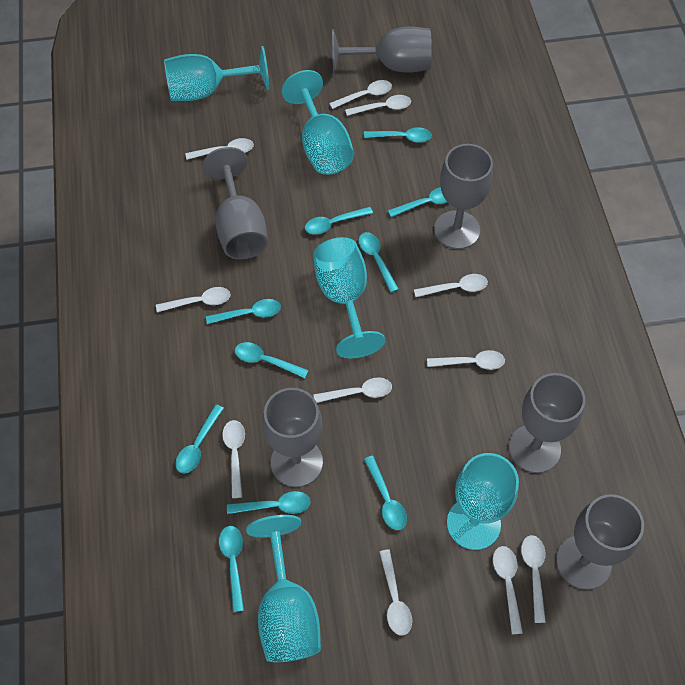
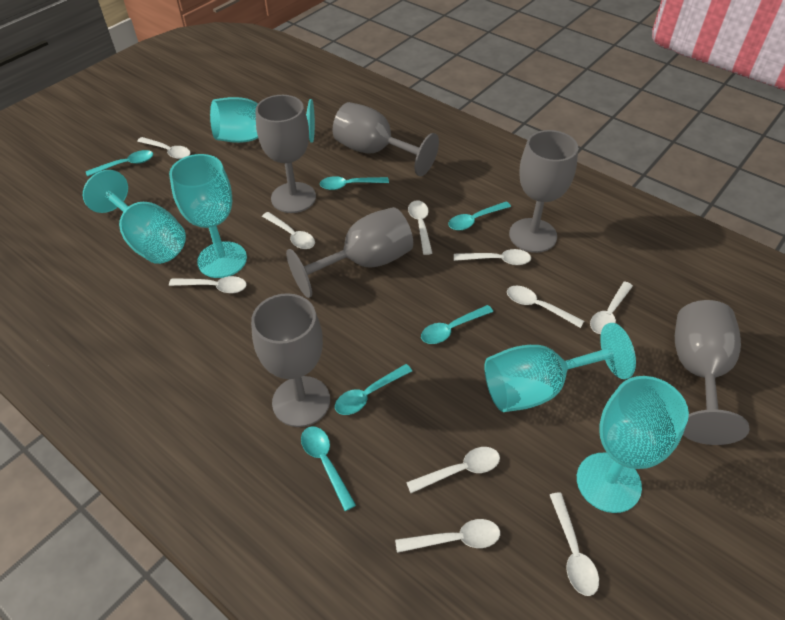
turquoise spoon: 10 -> 6
white spoon: 11 -> 10

